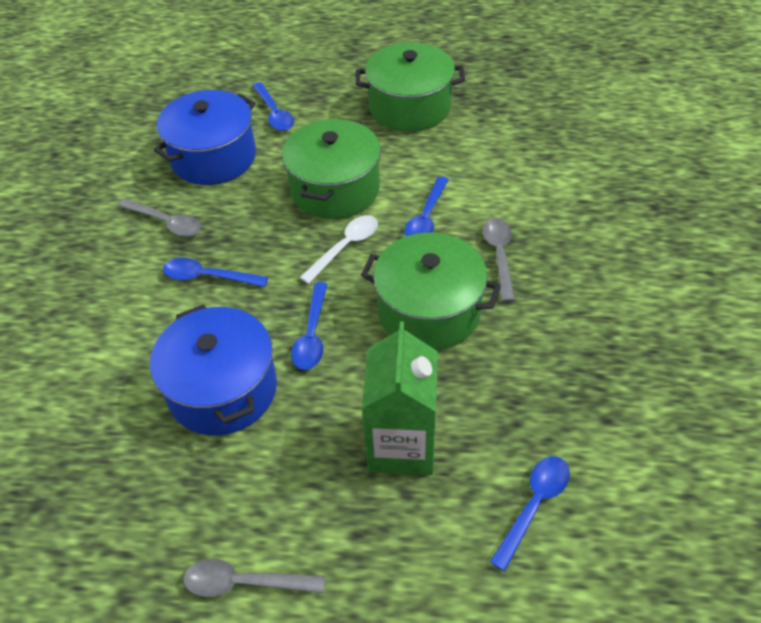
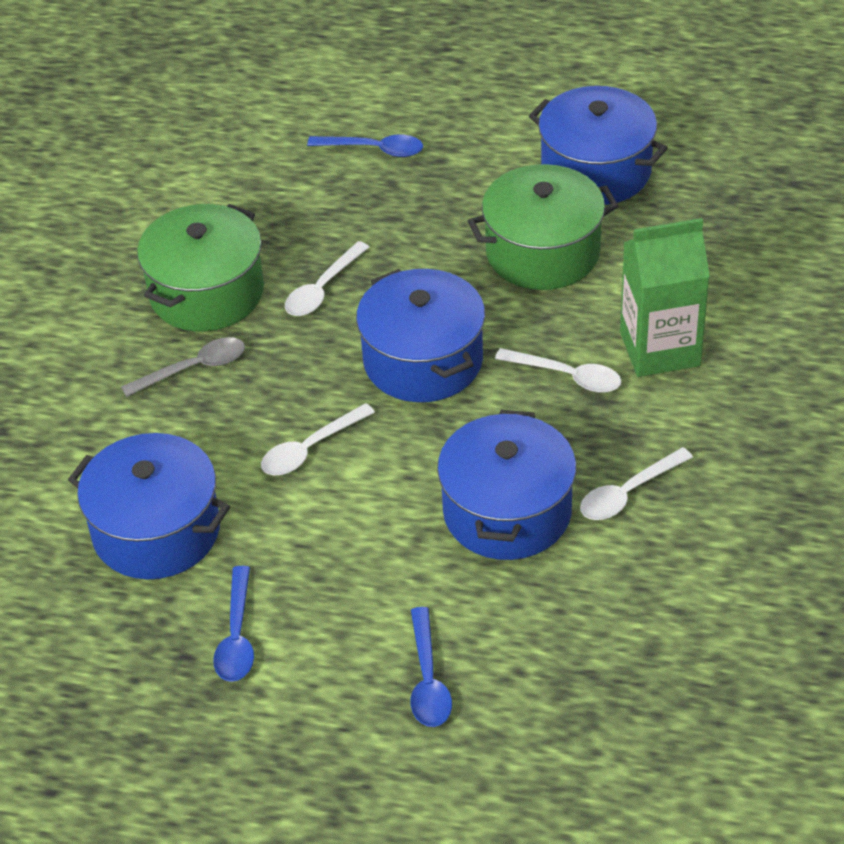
blue pot: 2 -> 4
blue spoon: 5 -> 3
green pot: 3 -> 2
grey spoon: 3 -> 1
white spoon: 1 -> 4

